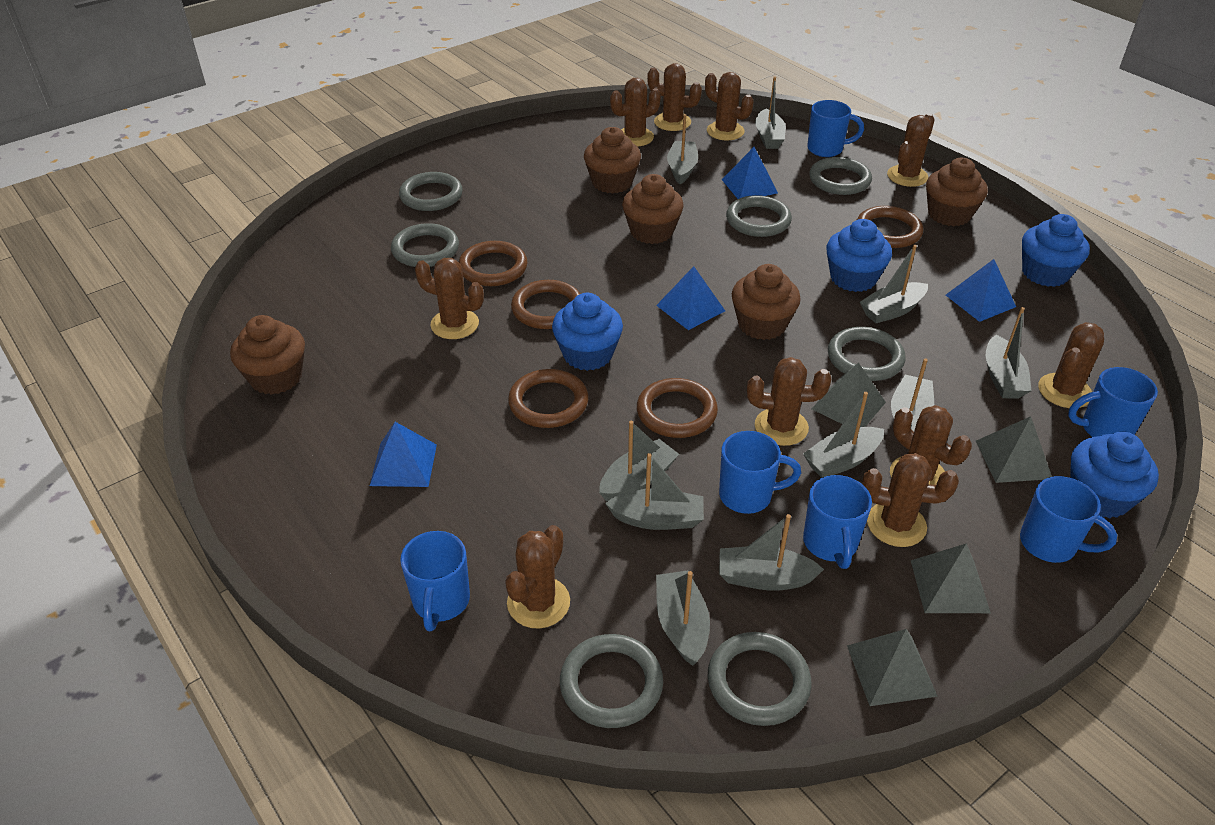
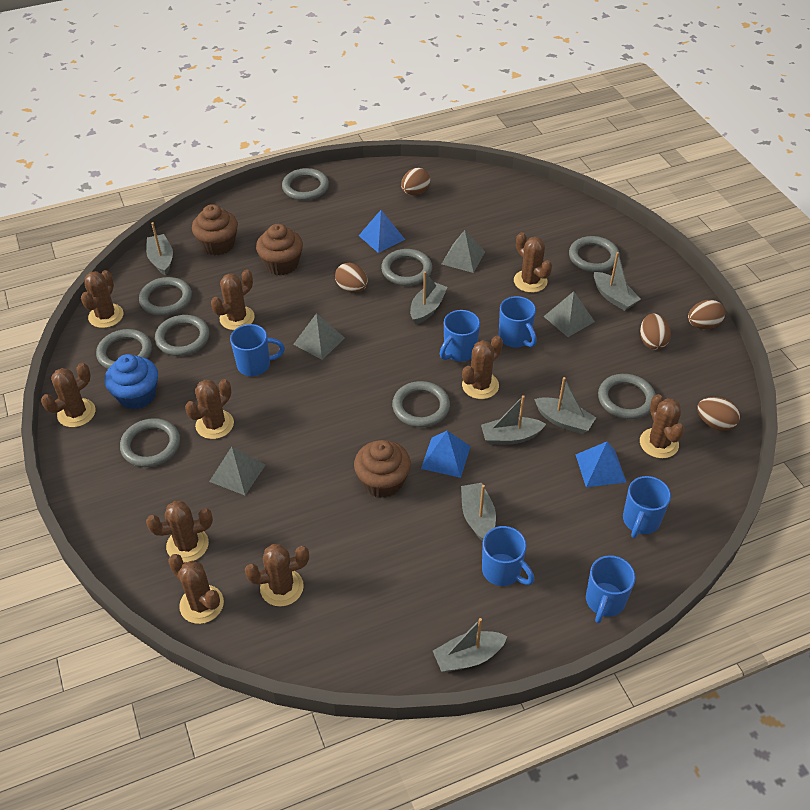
blue cupcake: 4 -> 1
blue pyramid: 4 -> 3
brown cupcake: 5 -> 3
brown egg: 0 -> 5
brown ring: 5 -> 0
grey boat: 10 -> 7
grey ring: 7 -> 9

